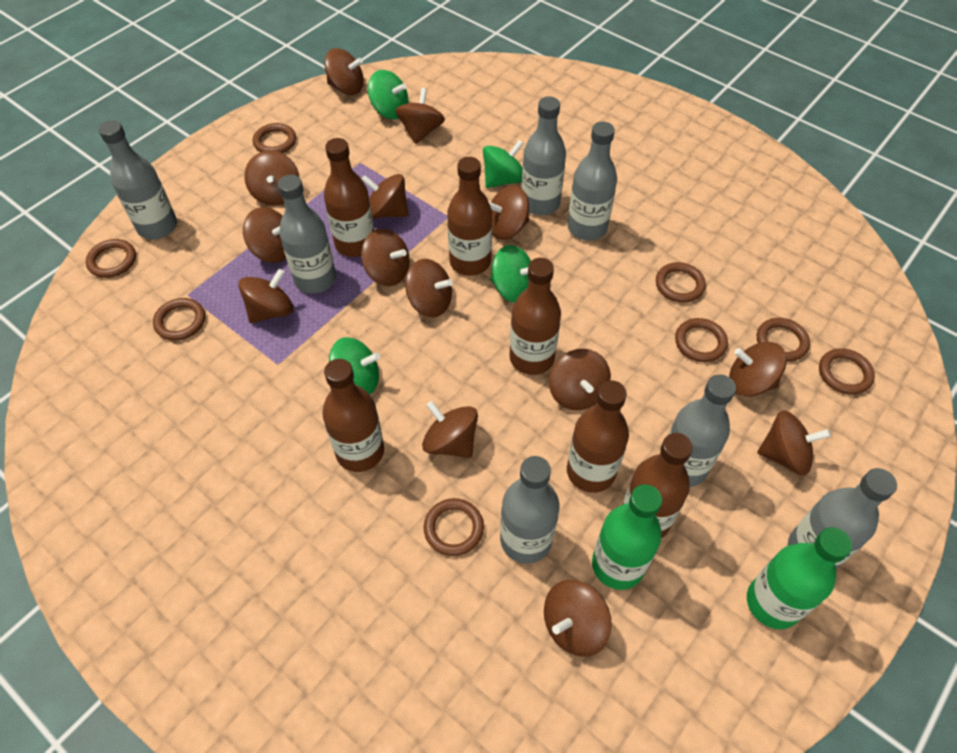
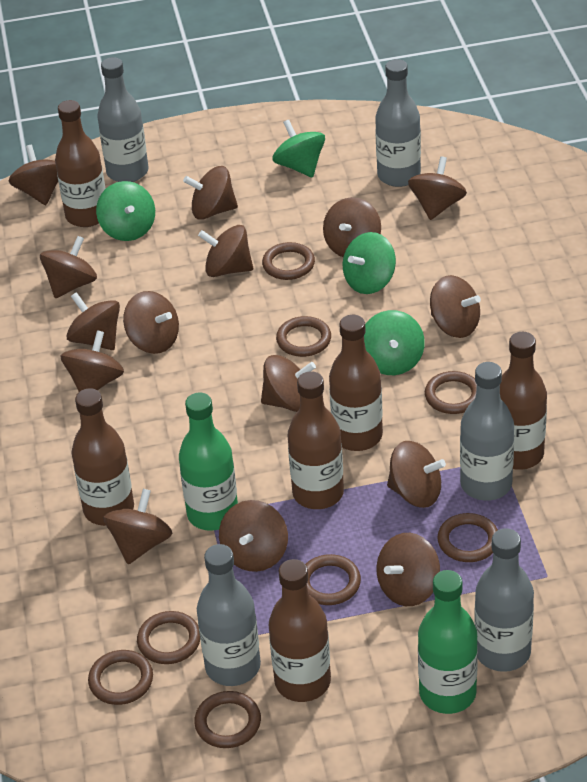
brown spinning top: 14 -> 15
grey bottle: 7 -> 5

